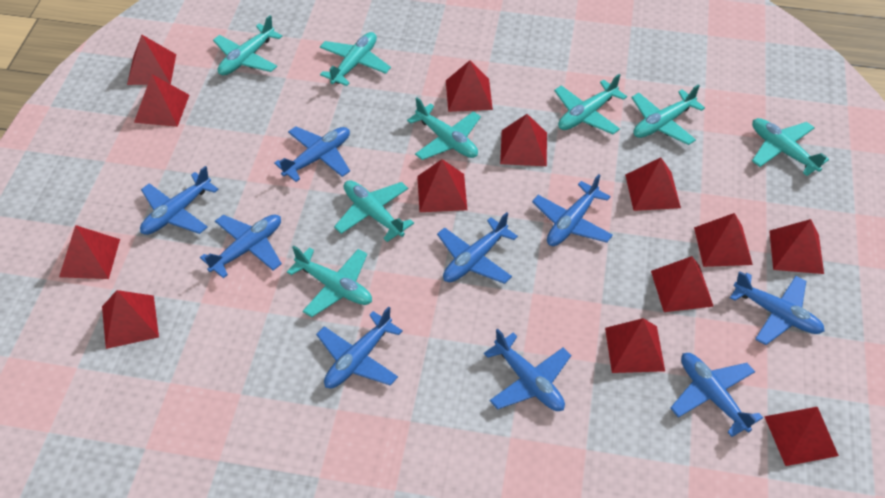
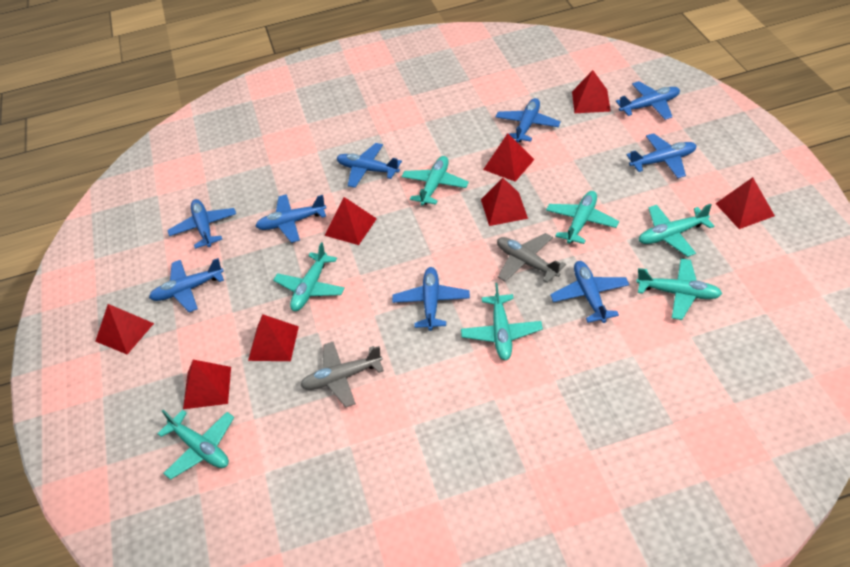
grey plane: 0 -> 2
red pyramid: 13 -> 8
turquoise plane: 8 -> 7

